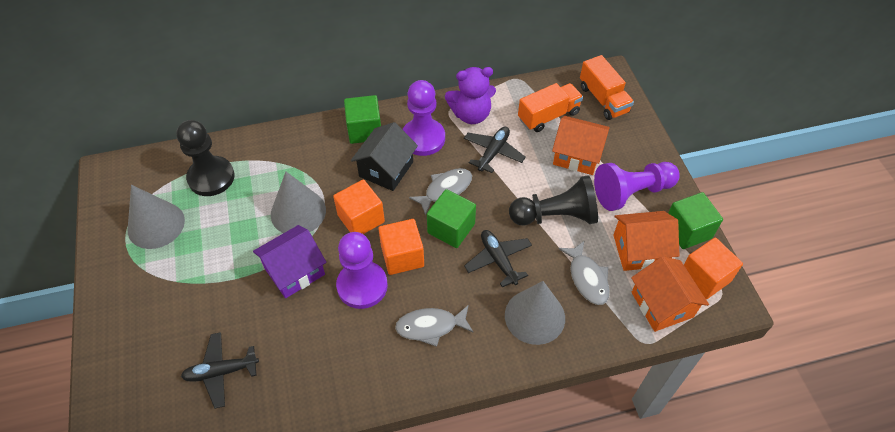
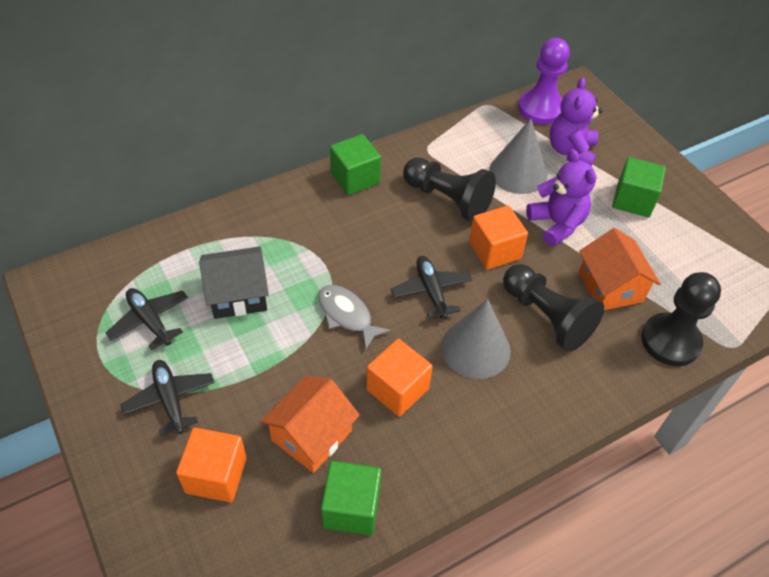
black pawn: 2 -> 3
grey cone: 3 -> 2
grey fish: 3 -> 1
orange house: 3 -> 2
orange truck: 2 -> 0
purple house: 1 -> 0
purple pawn: 3 -> 1
purple teddy bear: 1 -> 2

